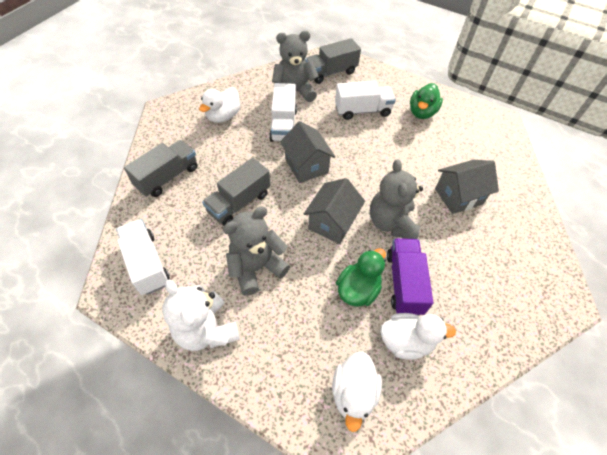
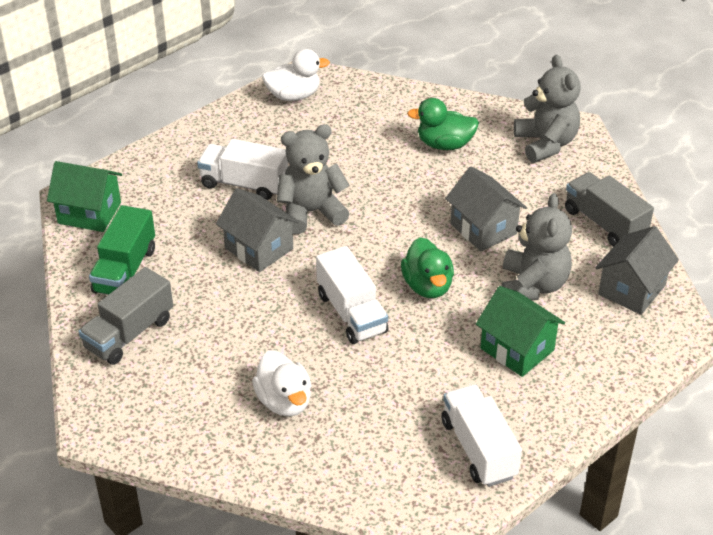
green house: 0 -> 2
green truck: 0 -> 1
grey truck: 3 -> 2
purple truck: 1 -> 0
white duck: 3 -> 2
white teddy bear: 1 -> 0

